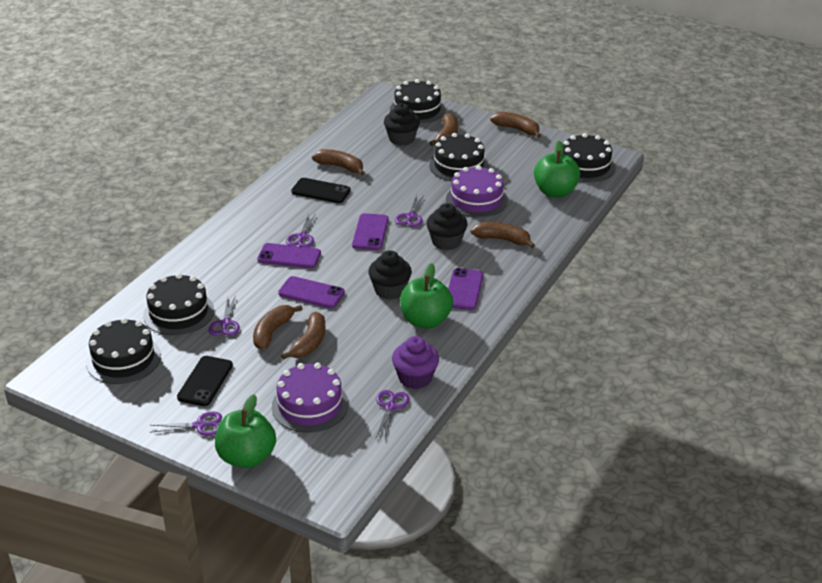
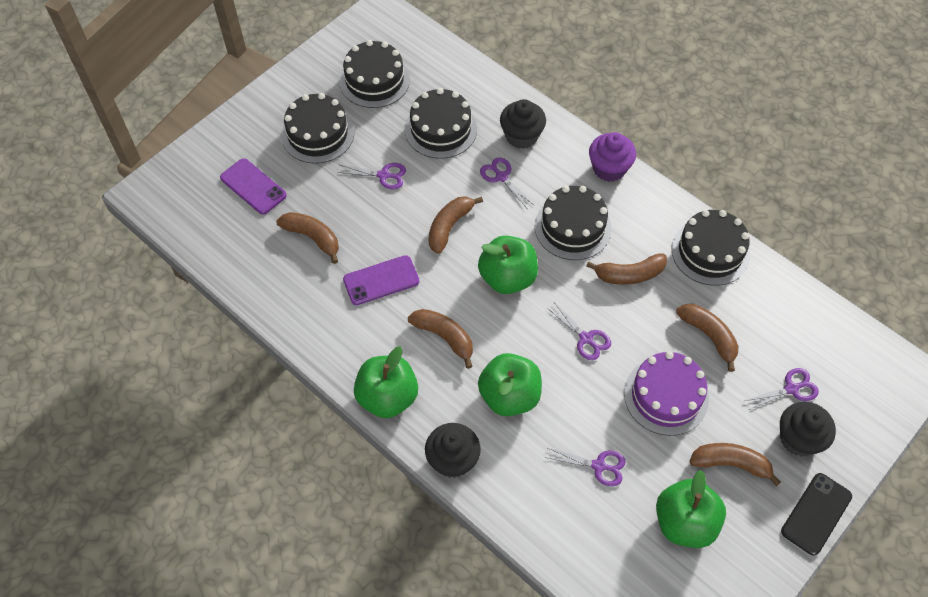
black phone: 2 -> 1
green apple: 3 -> 4
purple cake: 2 -> 1
purple phone: 4 -> 2

